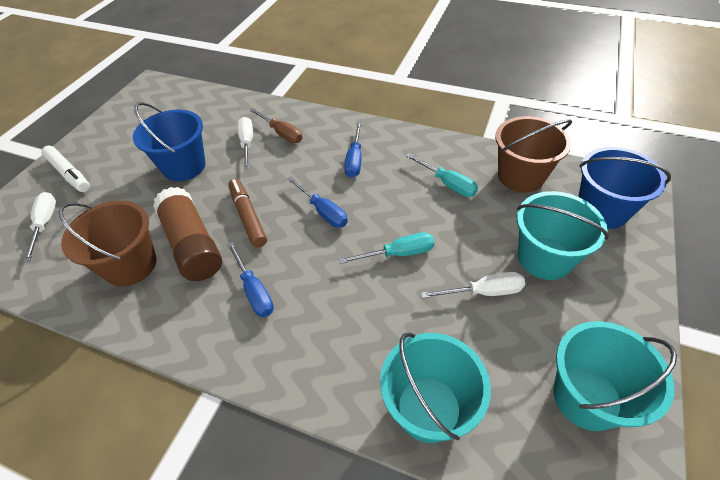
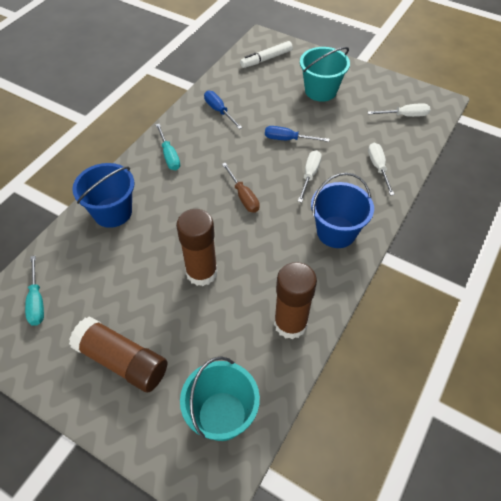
blue screwdriver: 3 -> 2
brown bucket: 2 -> 0
brown glue stick: 1 -> 3
brown marker: 1 -> 0
turquoise bucket: 3 -> 2

